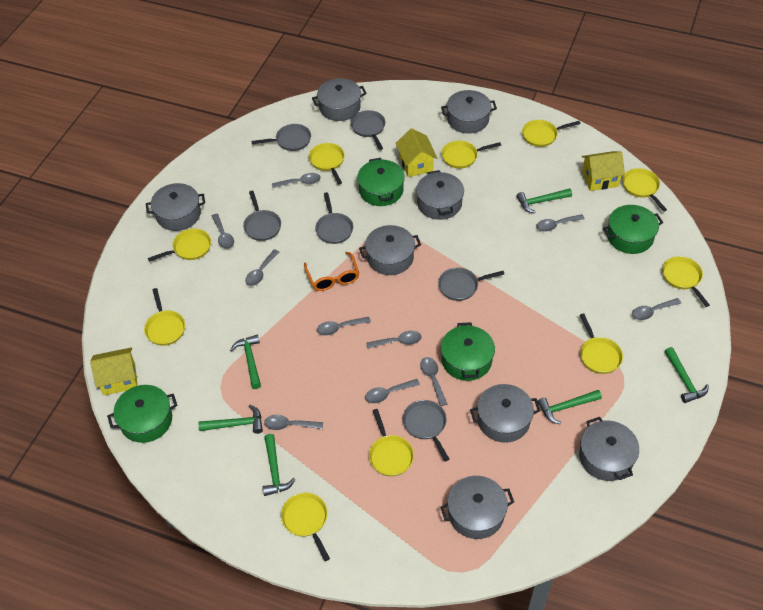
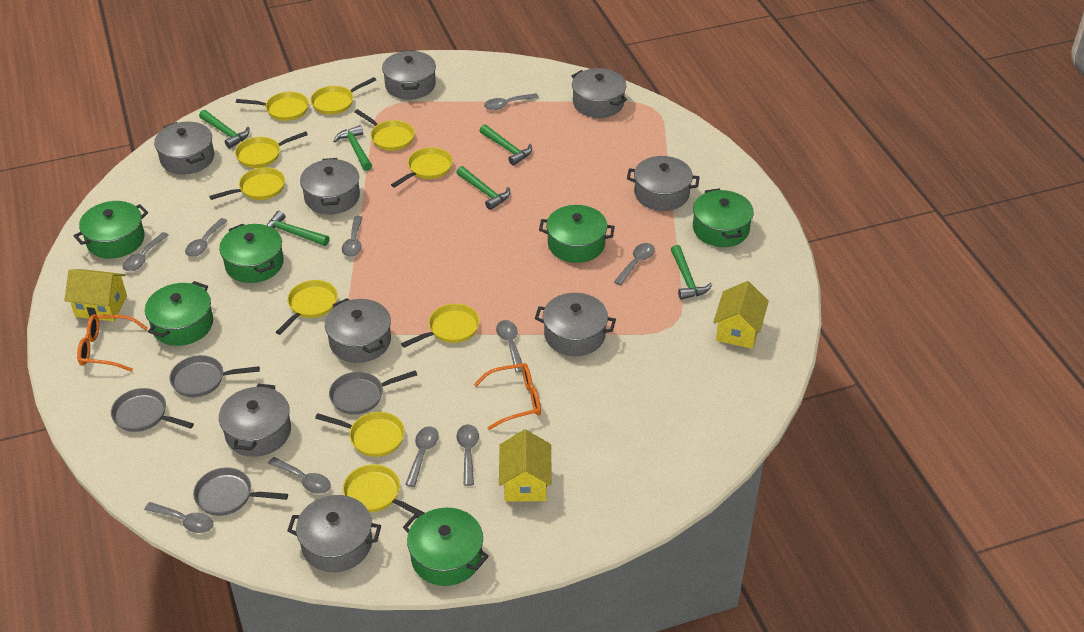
green pot: 4 -> 6
grey pan: 6 -> 4
grey pot: 8 -> 9
orange glasses: 1 -> 2

